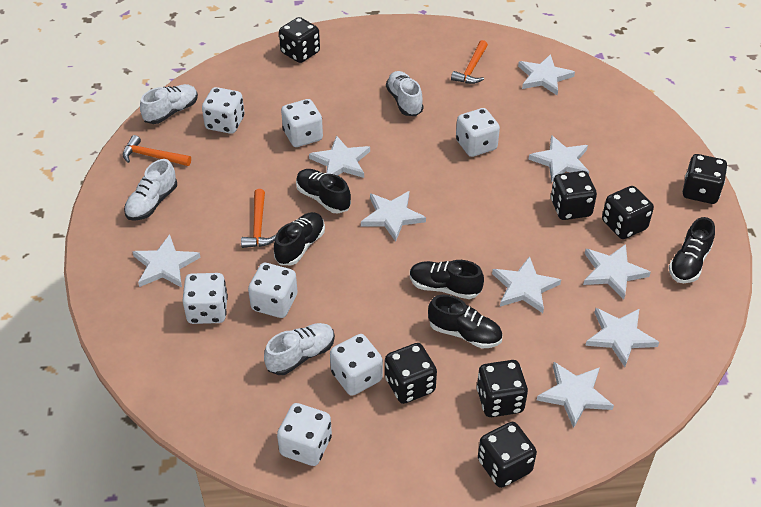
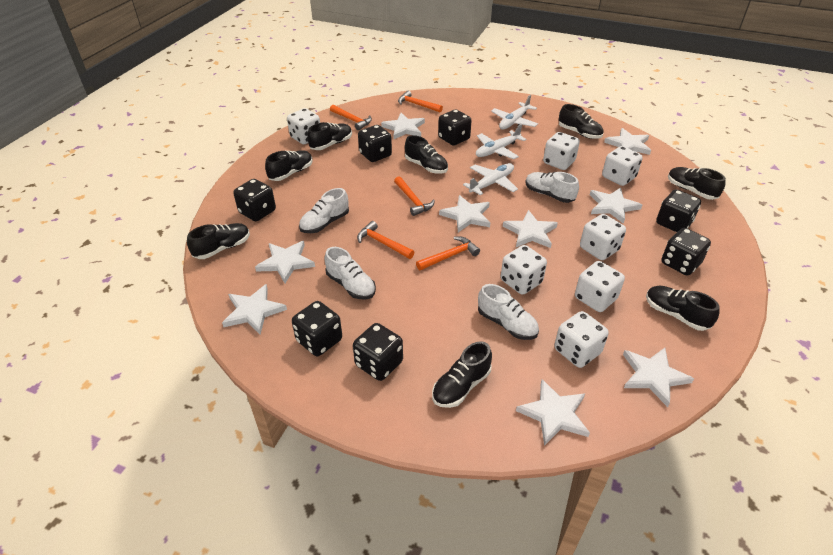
black shoe: 5 -> 8
orange hammer: 3 -> 5
white plane: 0 -> 3

